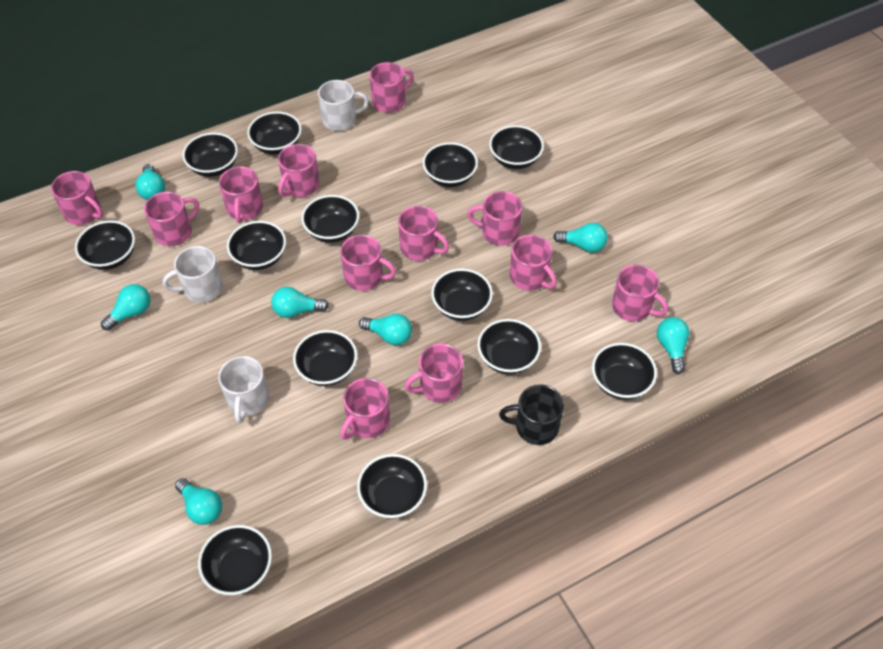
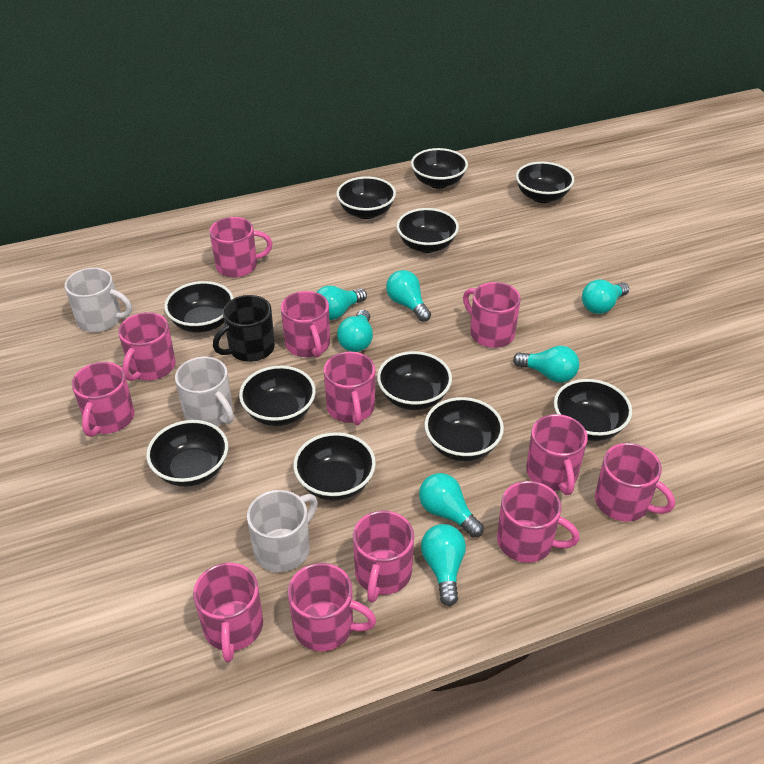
black bowl: 13 -> 11

